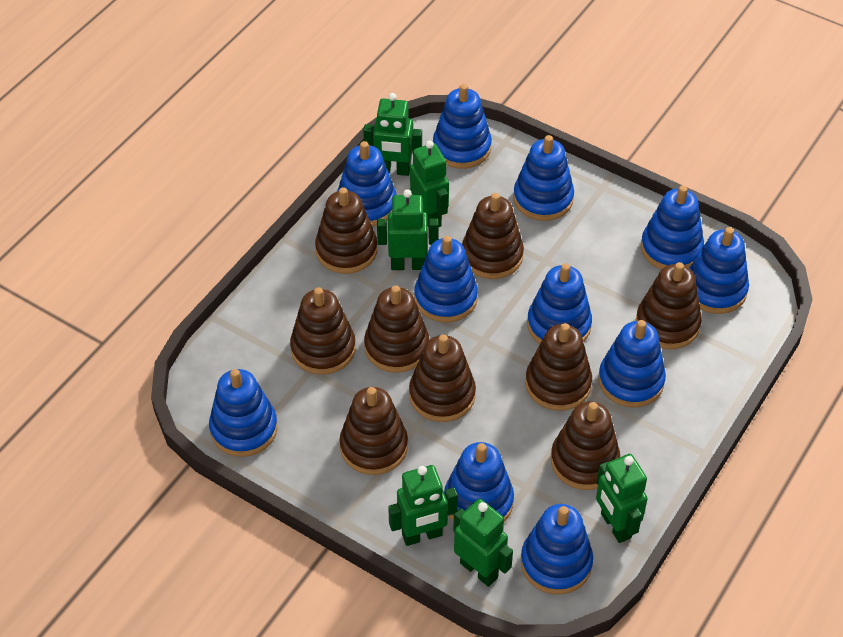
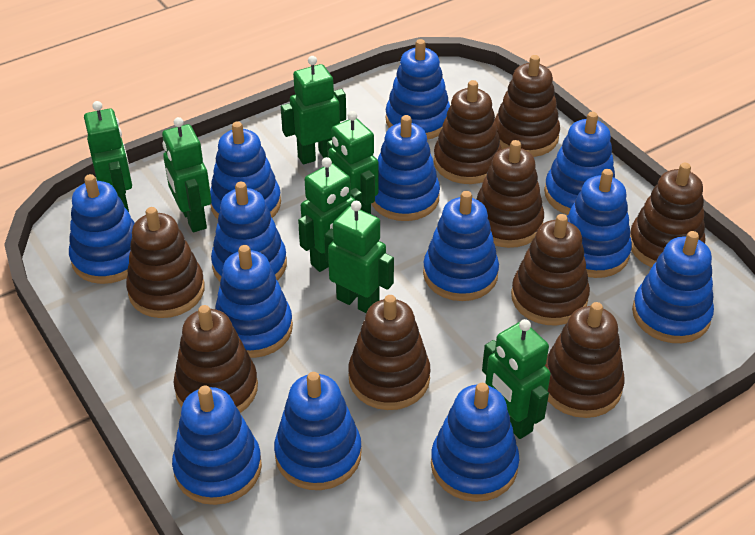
blue stacking toy: 11 -> 13
green robot: 6 -> 7

